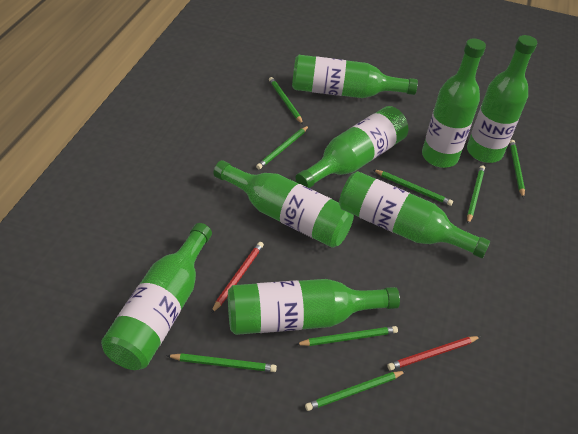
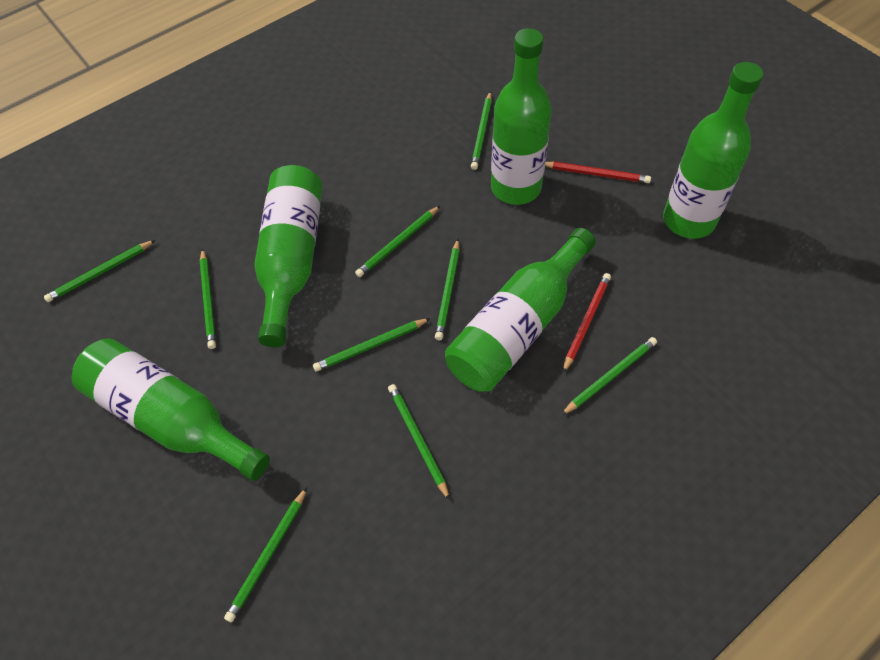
green bottle: 8 -> 5
green pencil: 8 -> 9

